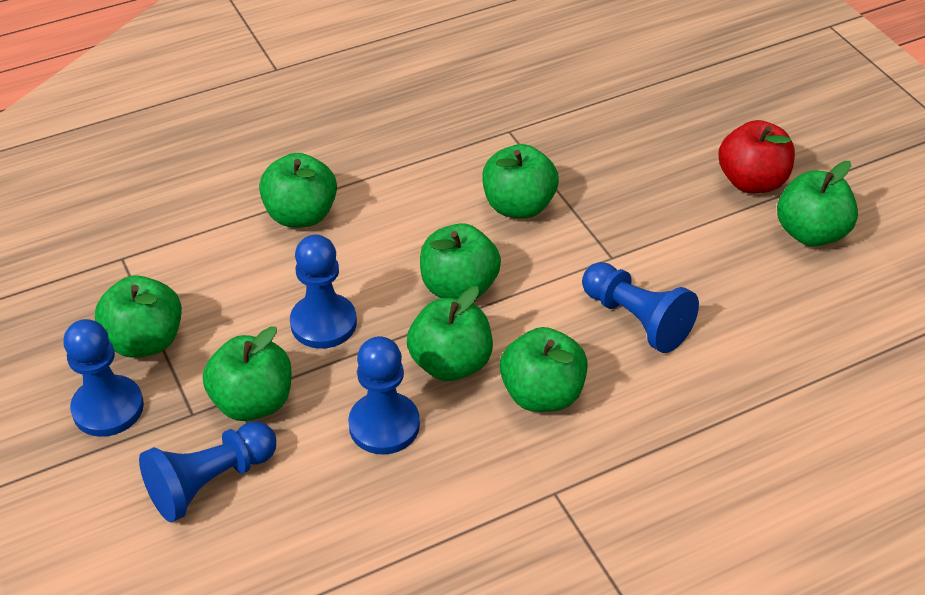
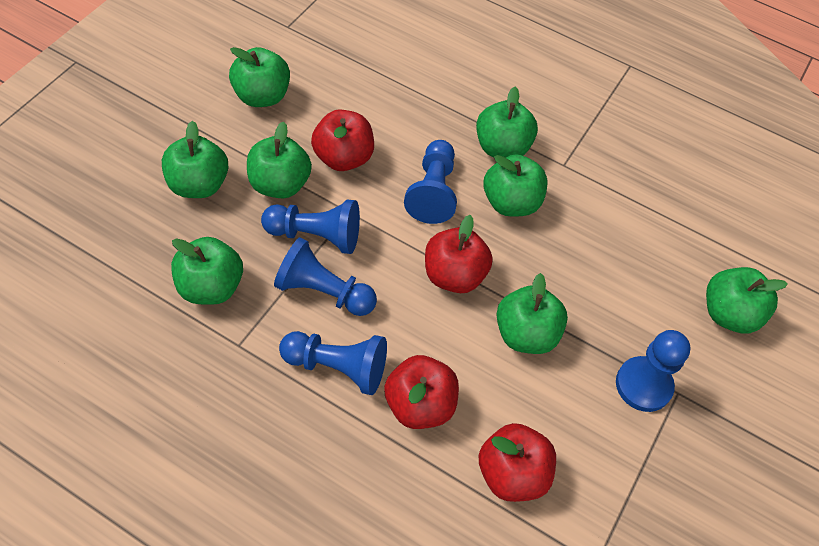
red apple: 1 -> 4

